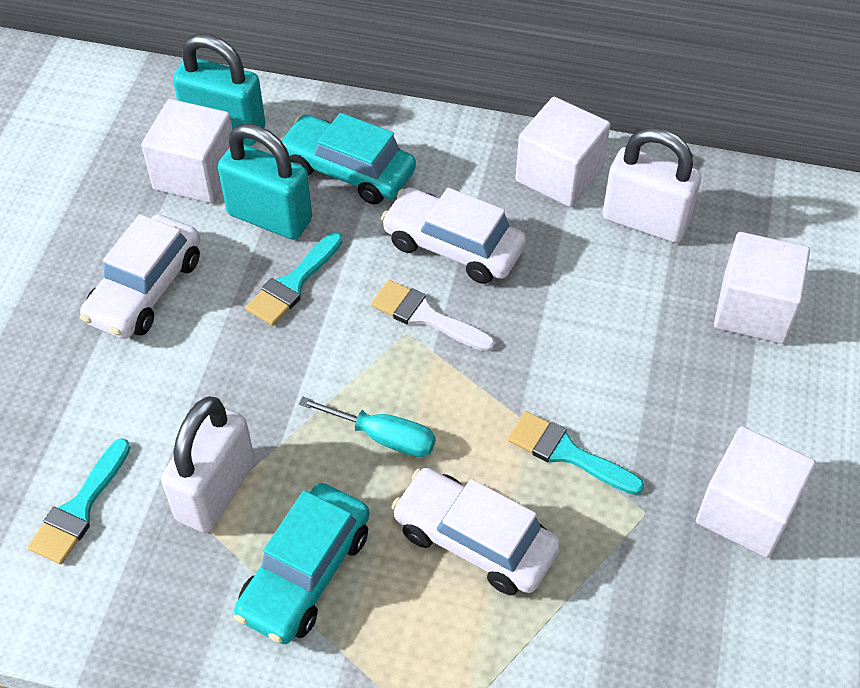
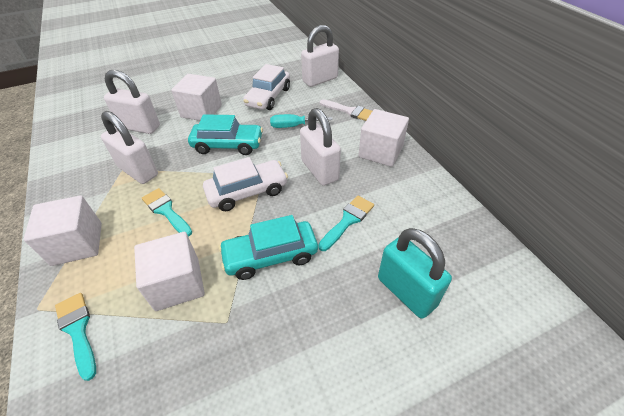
turquoise padlock: 2 -> 1
white car: 3 -> 2
white padlock: 2 -> 4

